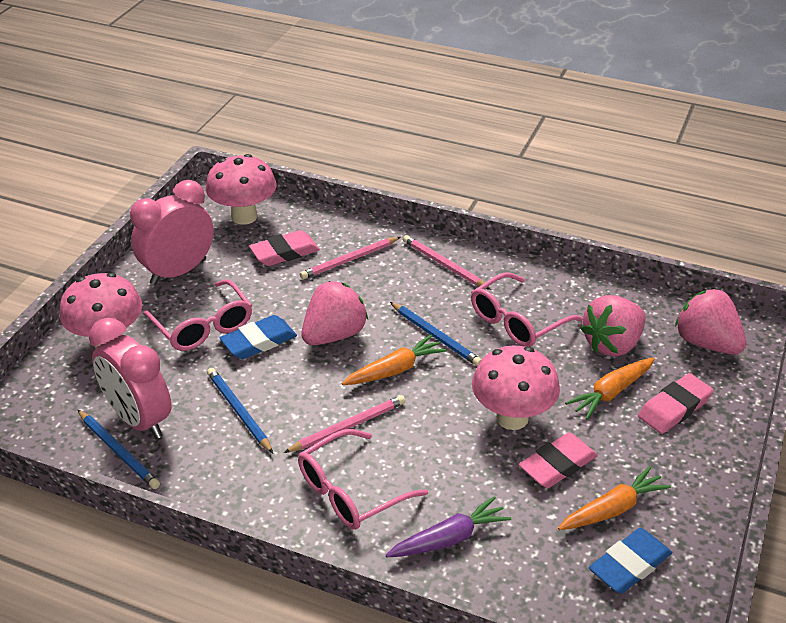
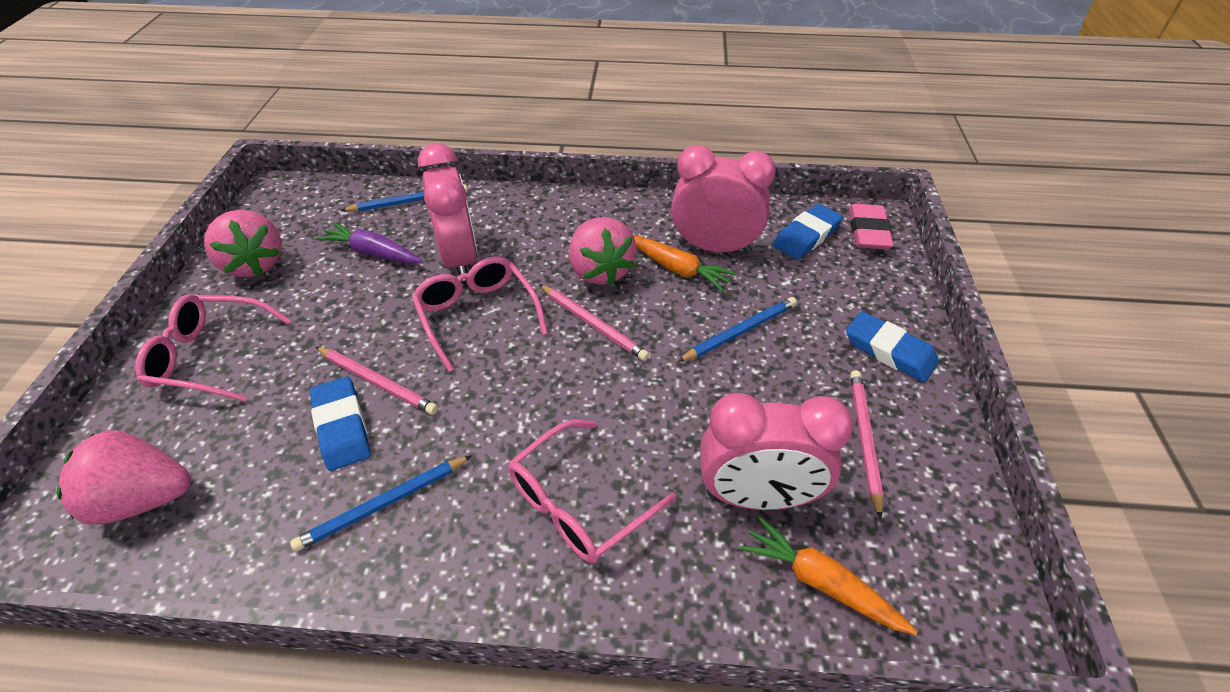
blue eraser: 2 -> 3
orange carrot: 3 -> 2
pink clock: 2 -> 3
pink eraser: 3 -> 1
pink mushroom: 3 -> 0

